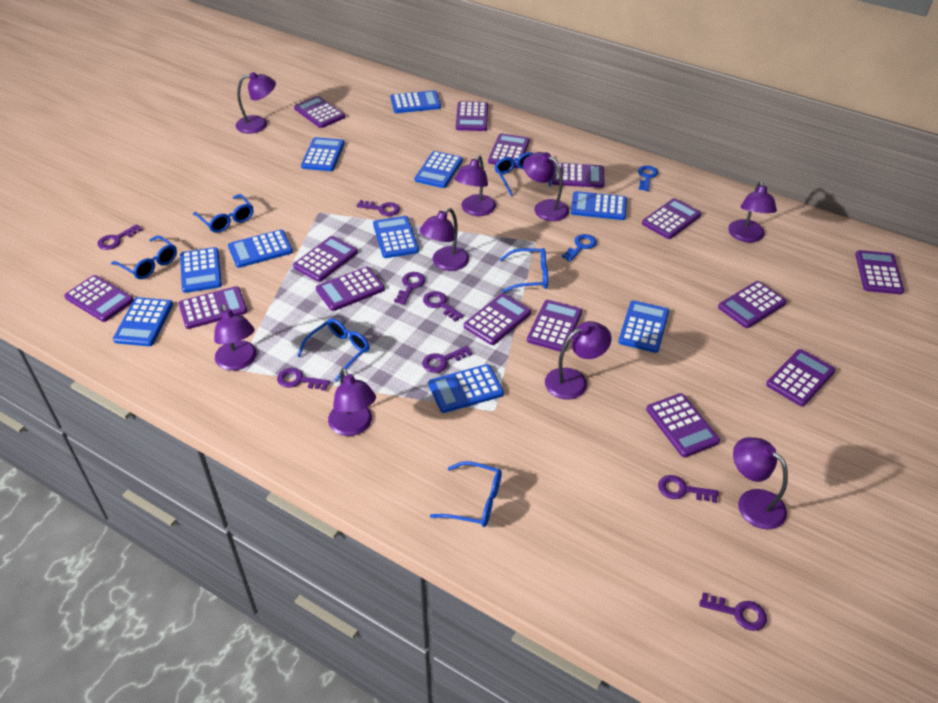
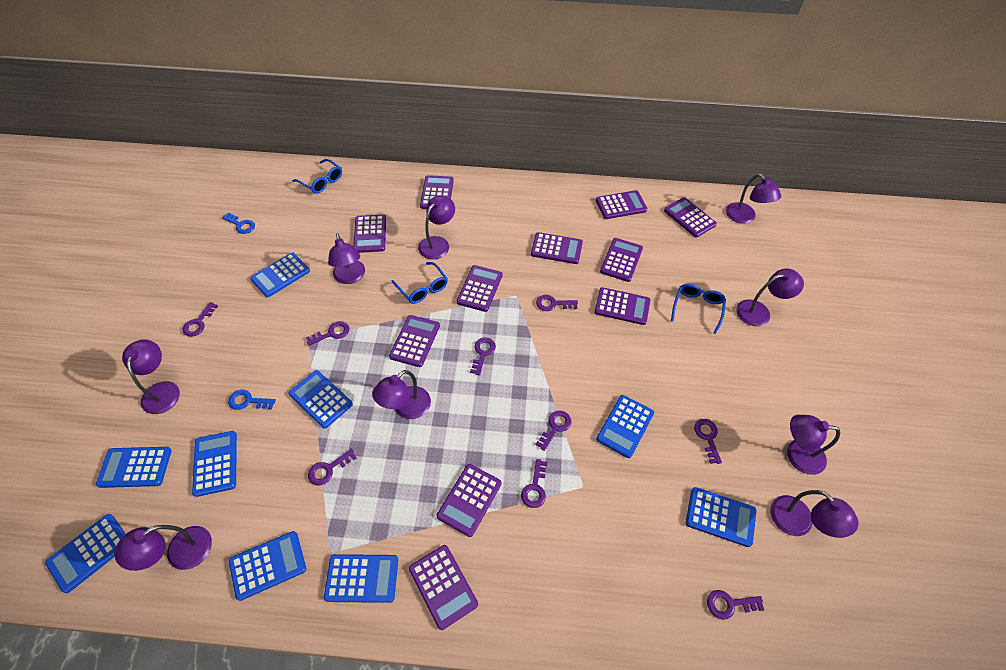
blue calculator: 10 -> 9
blue glasses: 6 -> 3
purple calculator: 15 -> 11
purple key: 8 -> 9

